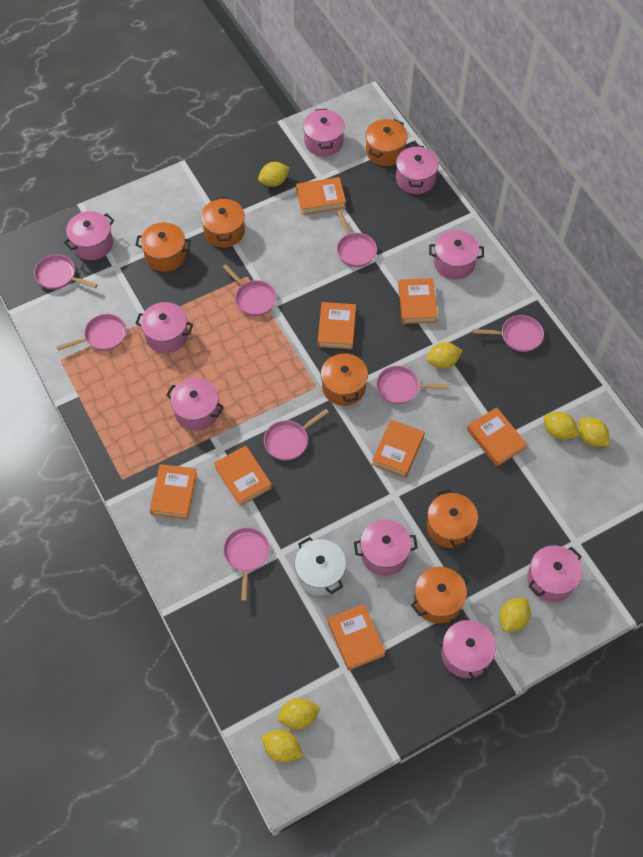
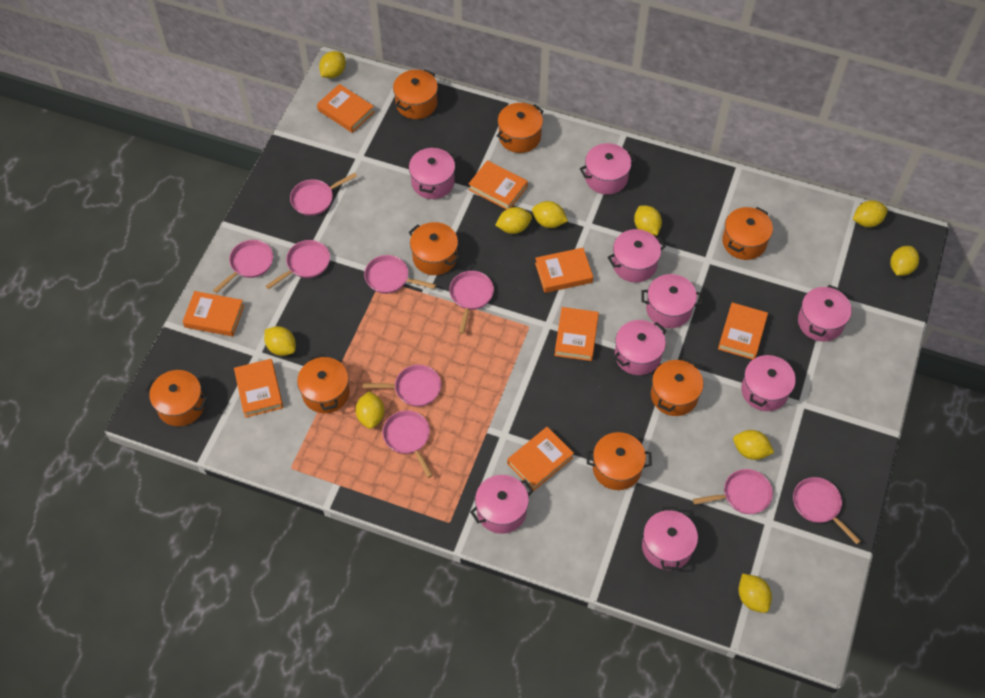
orange pot: 6 -> 8
pink pan: 8 -> 9
white pot: 1 -> 0
yellow lemon: 7 -> 10

